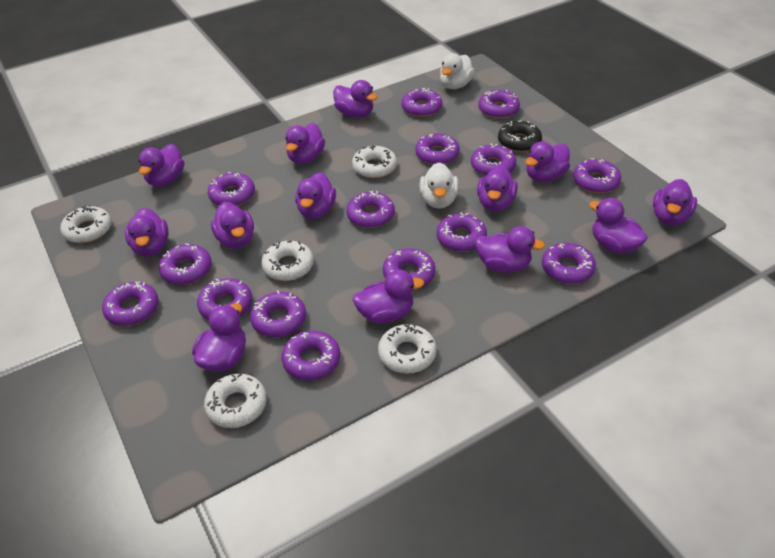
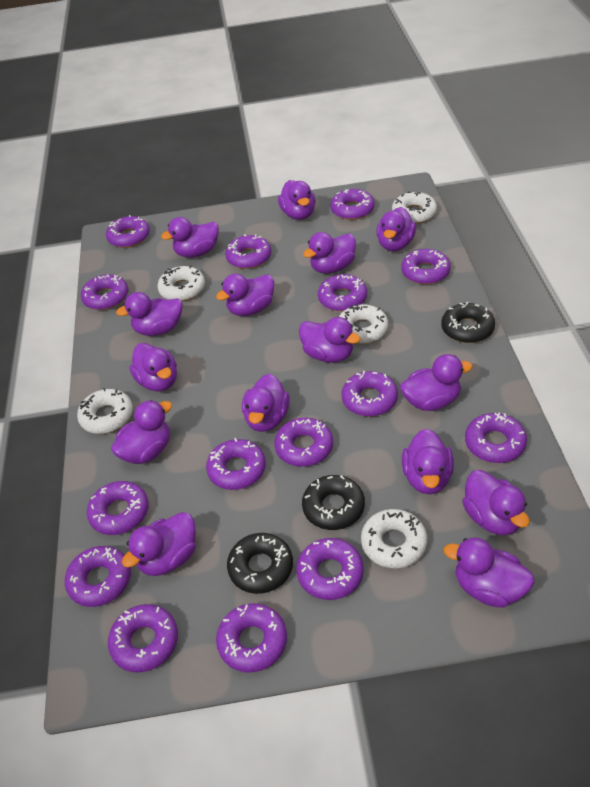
black donut: 1 -> 3
purple duck: 13 -> 15
white duck: 2 -> 0

